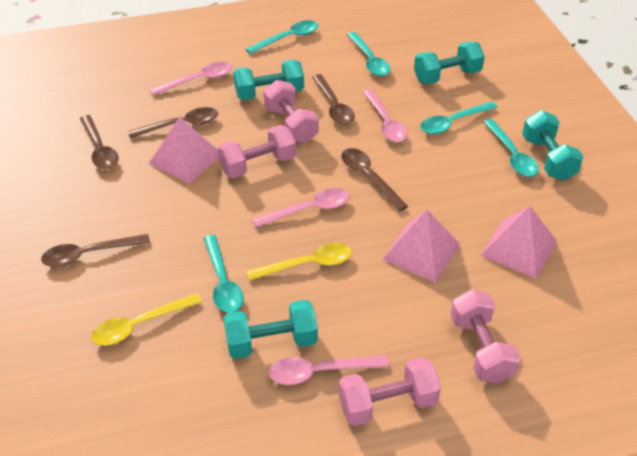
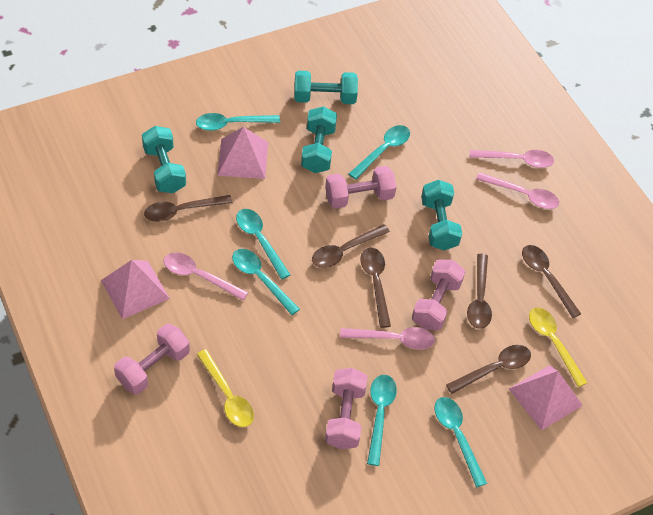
brown spoon: 5 -> 6
turquoise spoon: 5 -> 6

